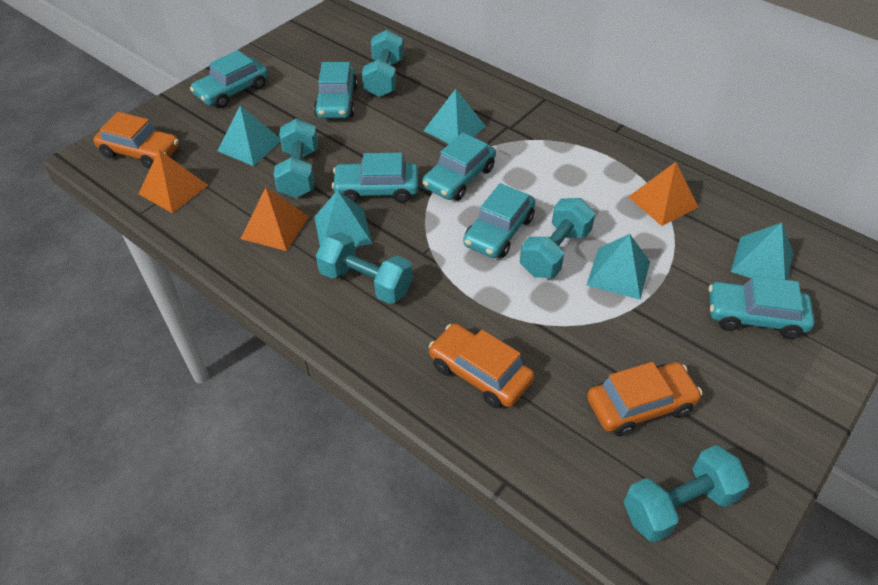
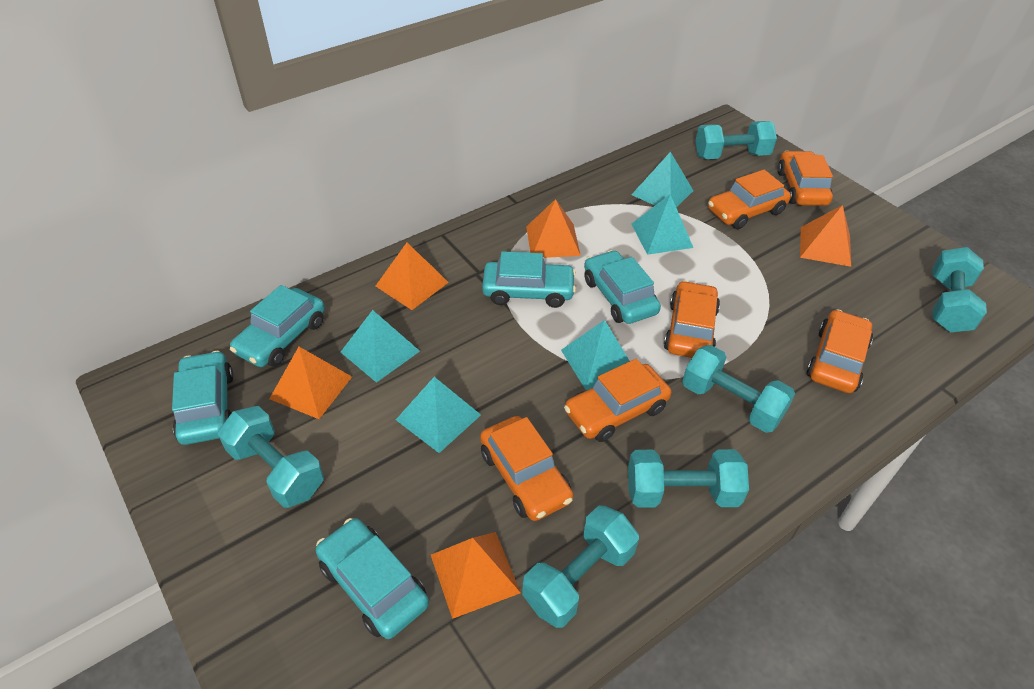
orange car: 3 -> 6
orange pyramid: 3 -> 5
turquoise car: 6 -> 5
turquoise dumbbell: 5 -> 6

